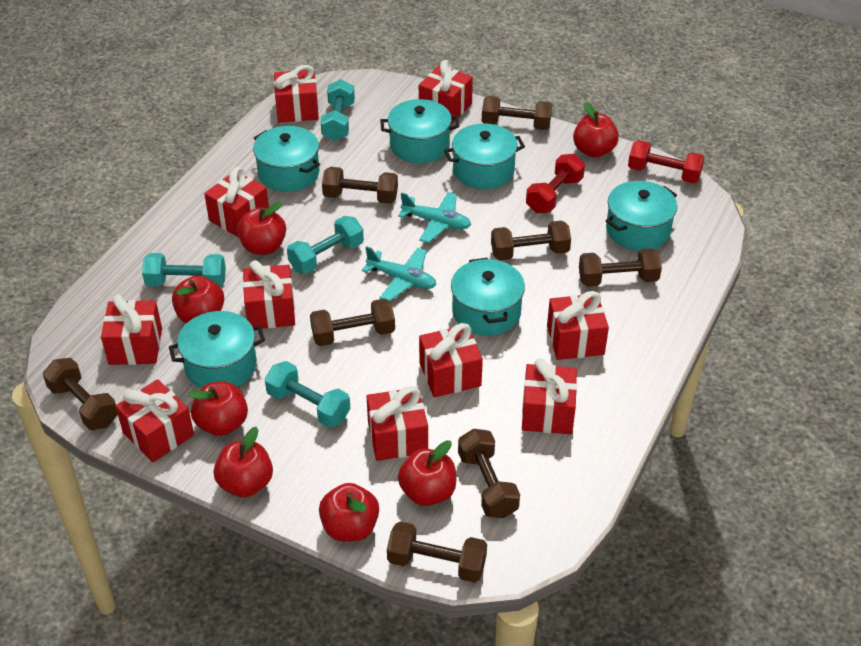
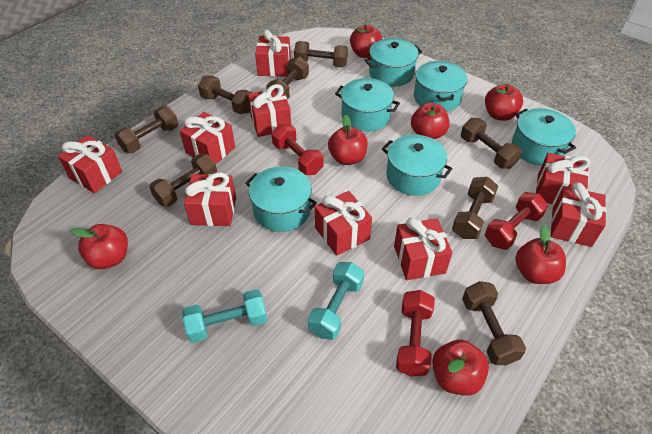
red dumbbell: 2 -> 3
red gift: 10 -> 9
turquoise dumbbell: 4 -> 2
turquoise plane: 2 -> 0

